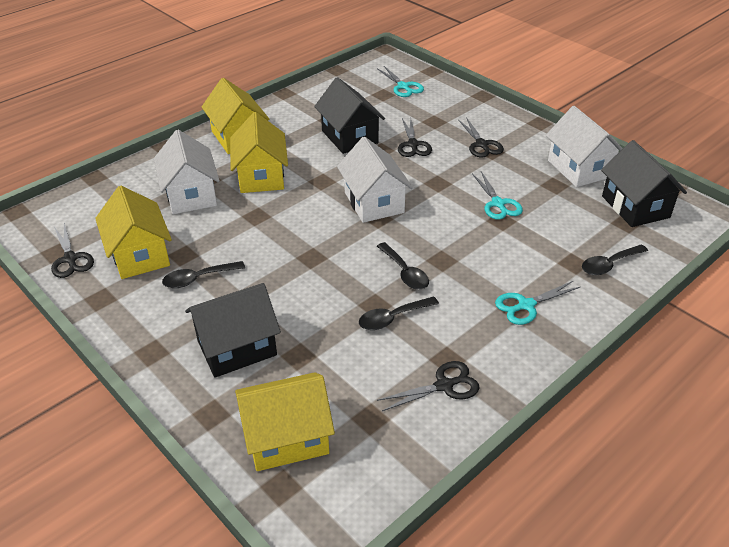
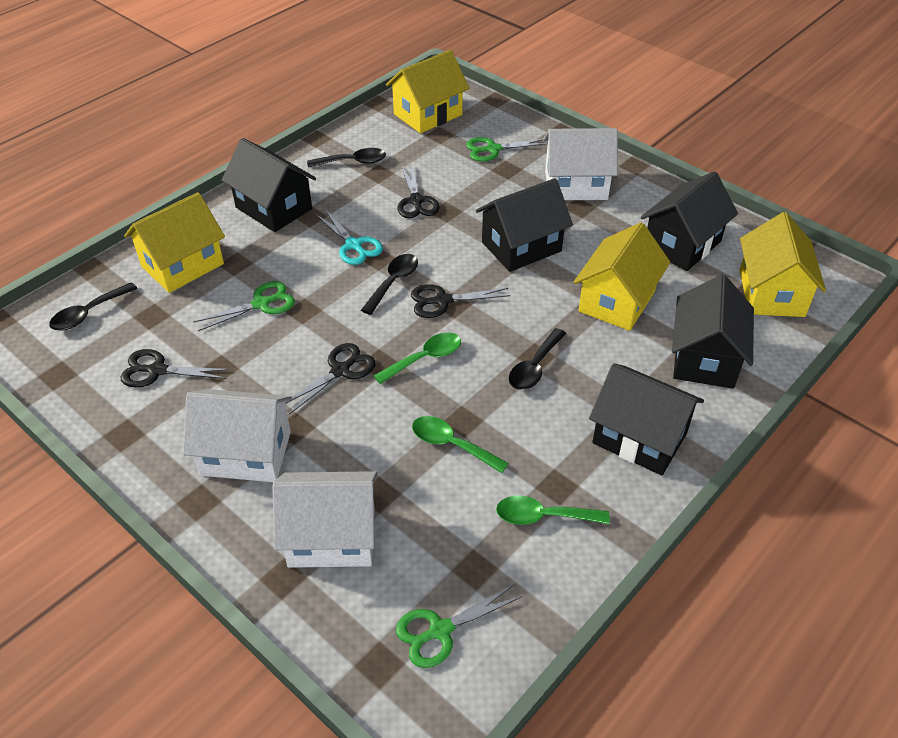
black house: 3 -> 5
green scissors: 0 -> 3
green spoon: 0 -> 3
turquoise scissors: 3 -> 1

